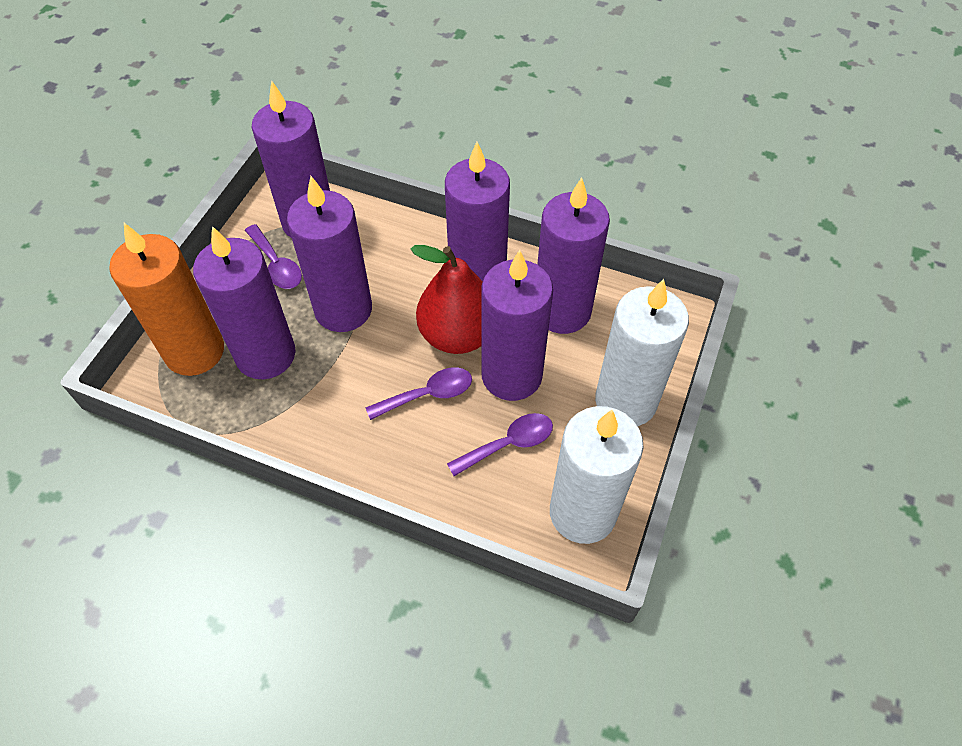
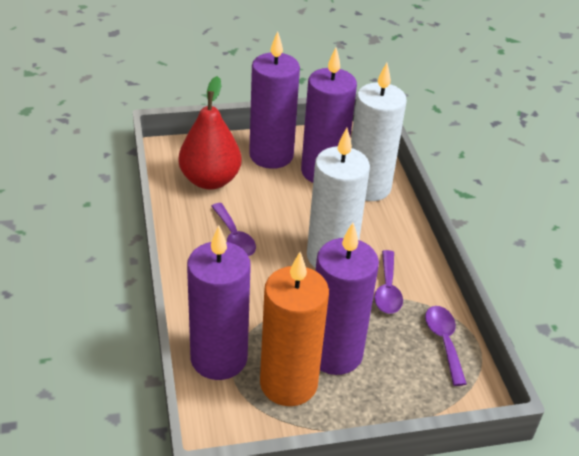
purple candle: 6 -> 4

